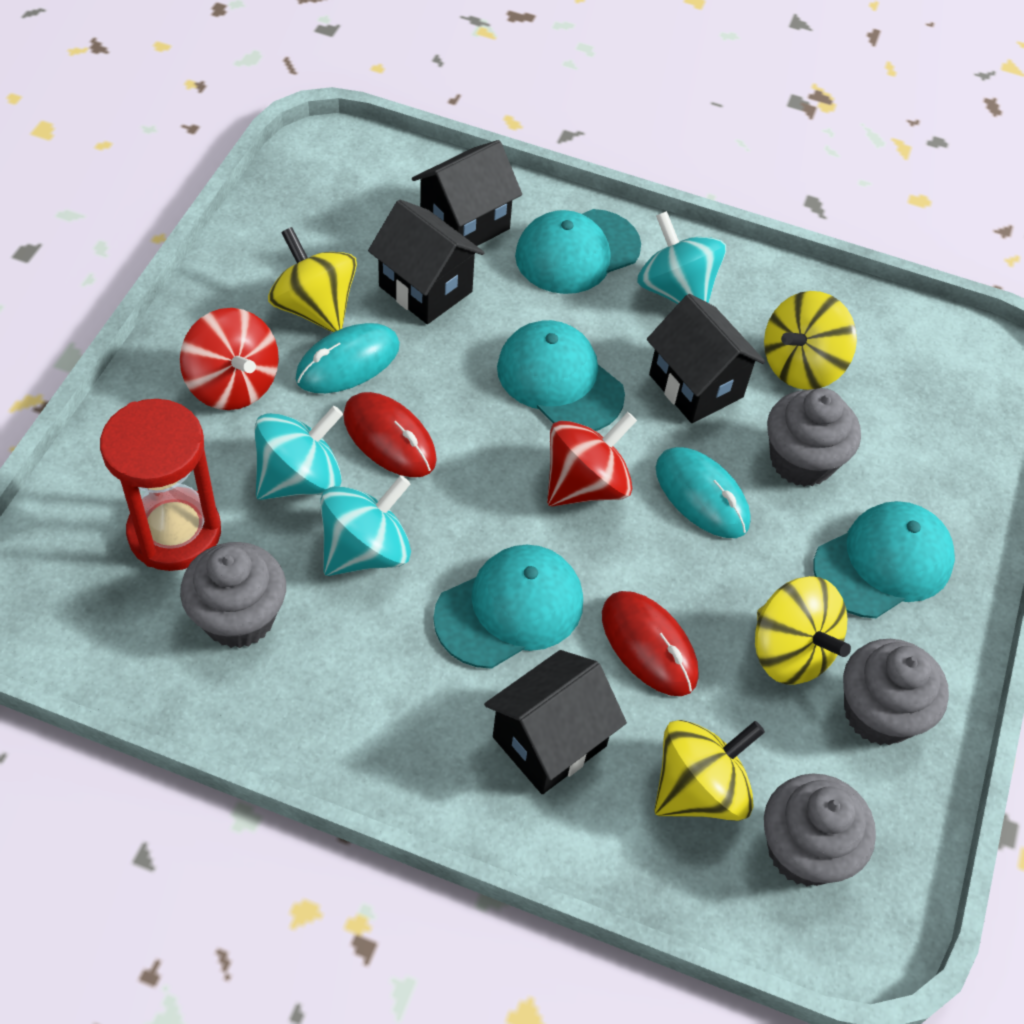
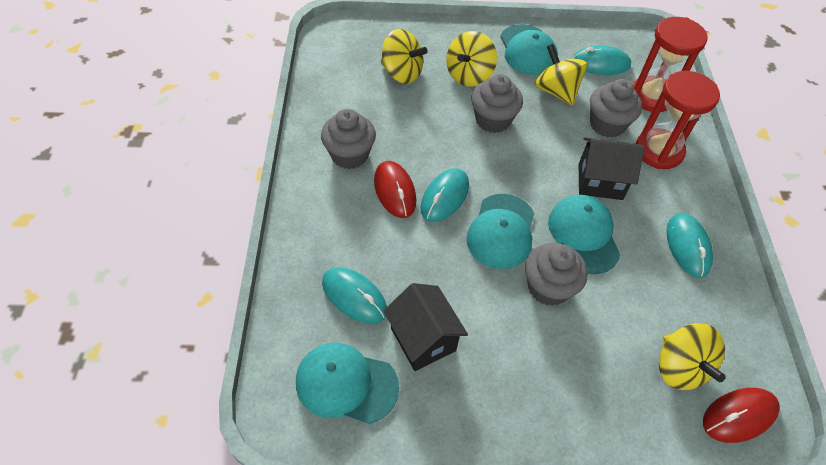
black house: 4 -> 2
red hourglass: 1 -> 2
red spinning top: 2 -> 0
turquoise mouse: 2 -> 4
turquoise spinning top: 3 -> 0

